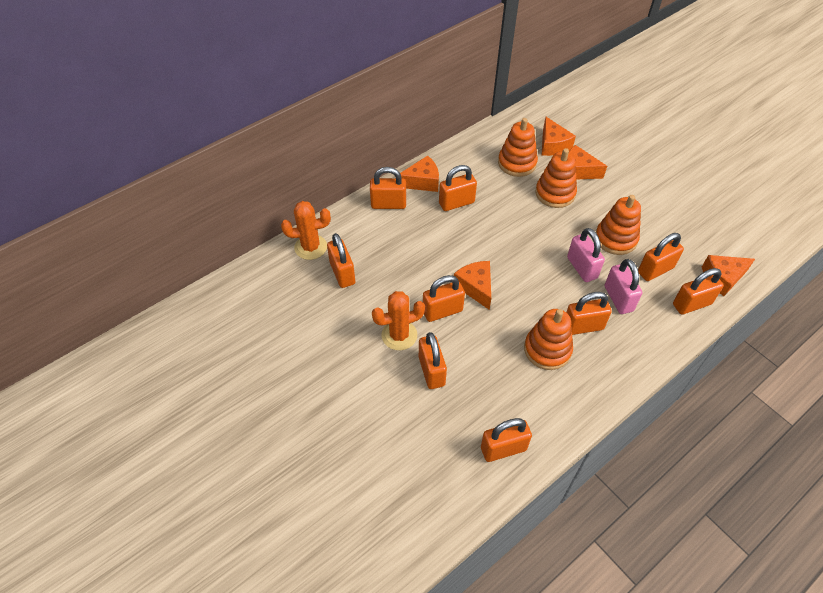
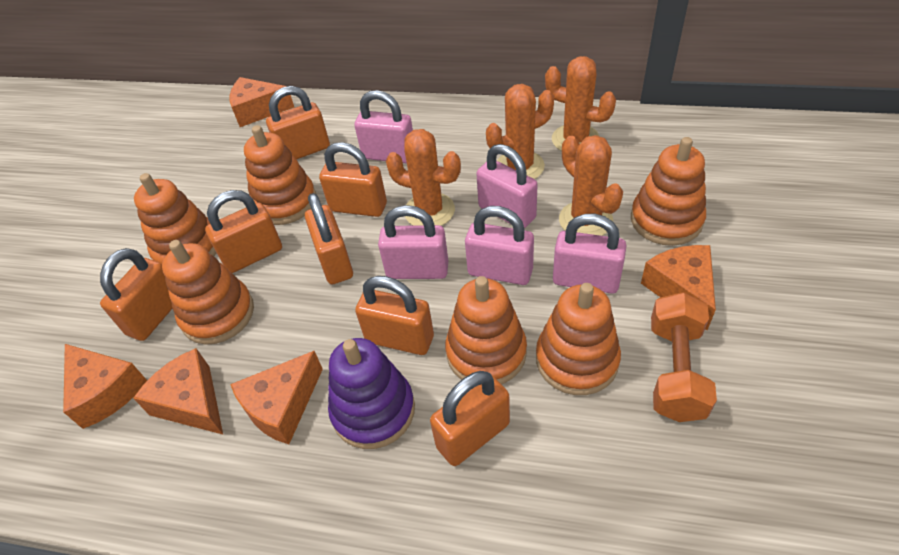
orange cactus: 2 -> 4
orange dumbbell: 0 -> 1
orange padlock: 9 -> 7
orange stacking toy: 4 -> 6
pink padlock: 2 -> 5
purple stacking toy: 0 -> 1

